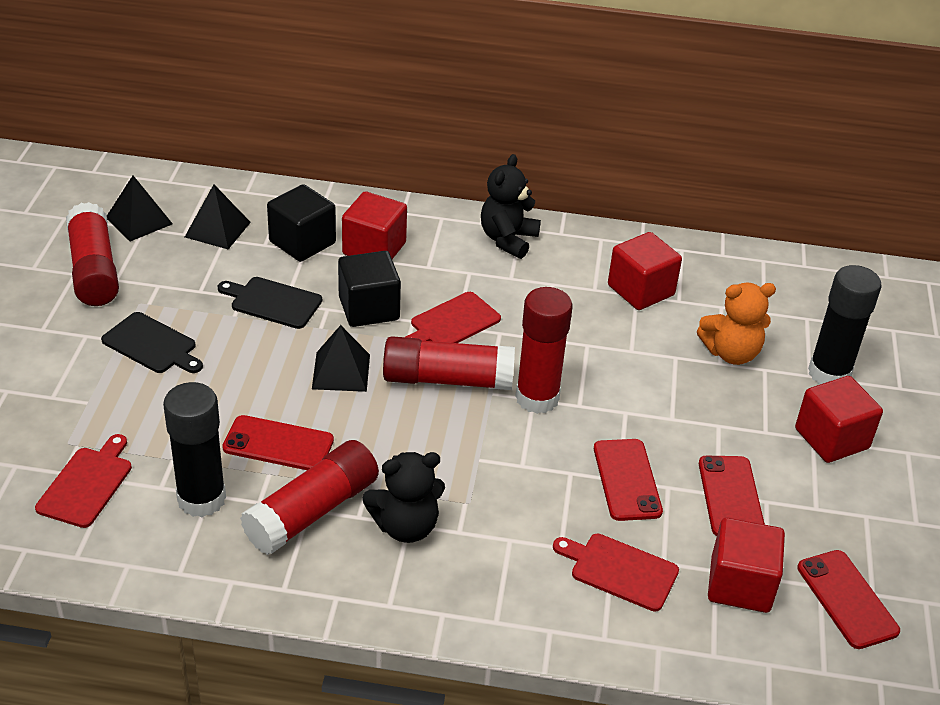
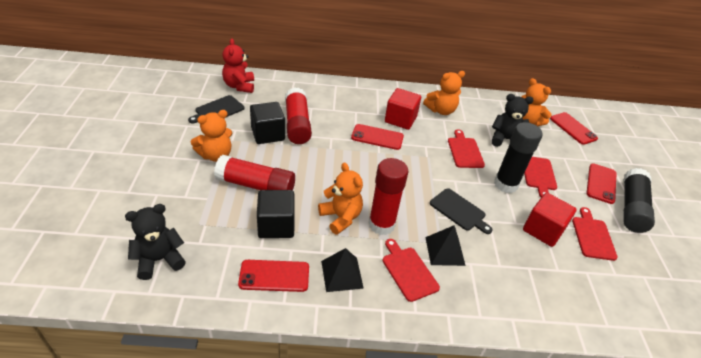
black pyramid: 3 -> 2
orange teddy bear: 1 -> 4
red cube: 4 -> 2
red cutting board: 3 -> 4
red glue stick: 4 -> 3
red teddy bear: 0 -> 1

